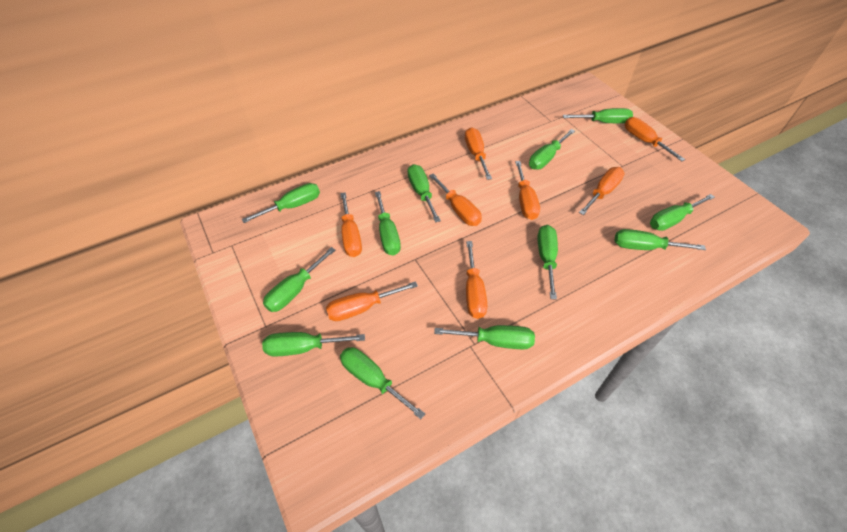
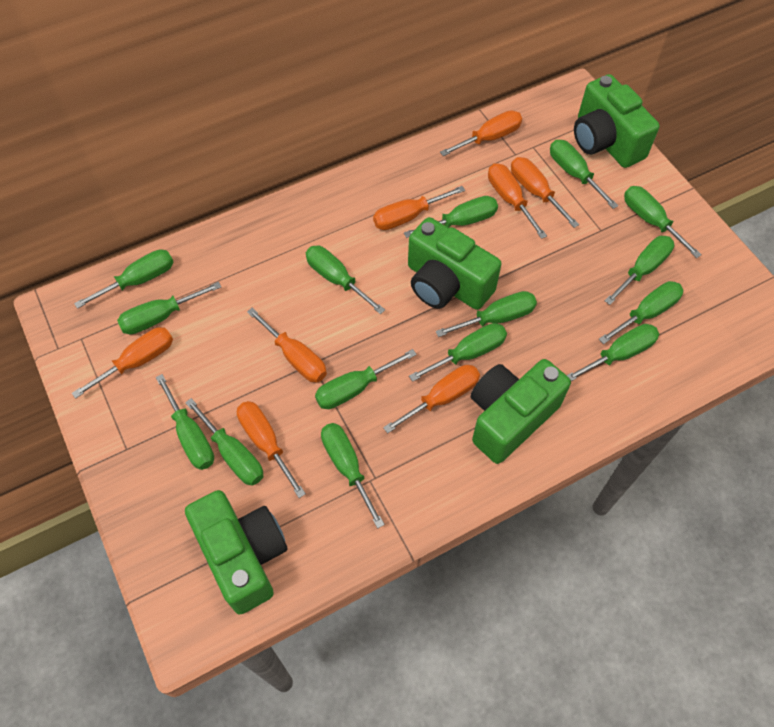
green camera: 0 -> 4
green screwdriver: 12 -> 15

